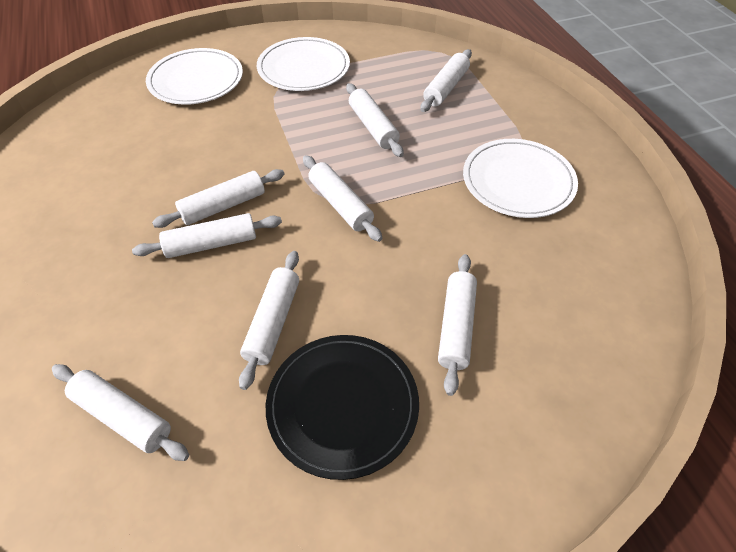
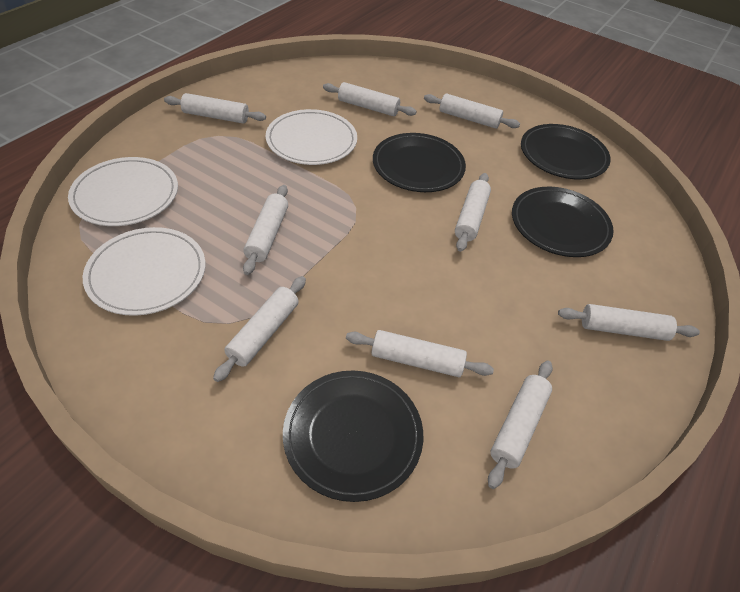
black plate: 1 -> 4
white rolling pin: 8 -> 9

